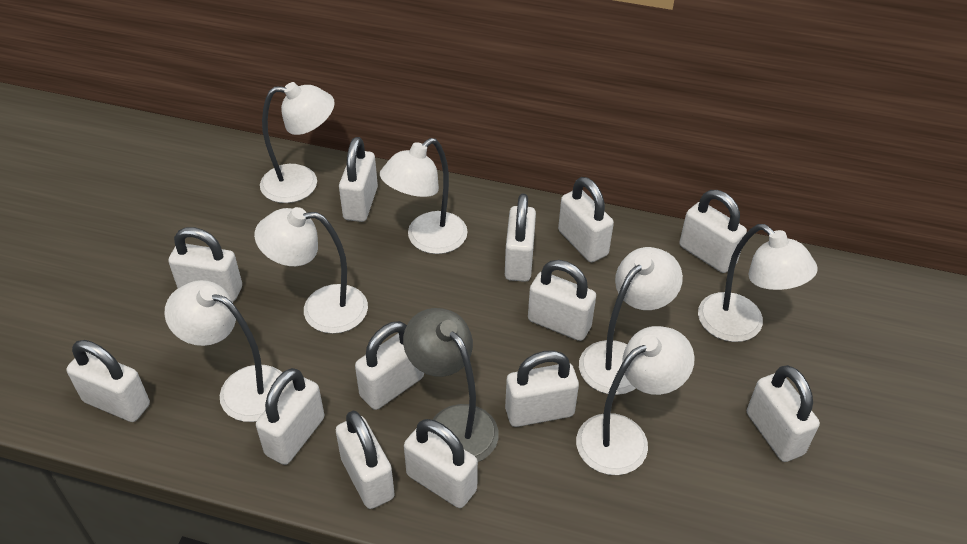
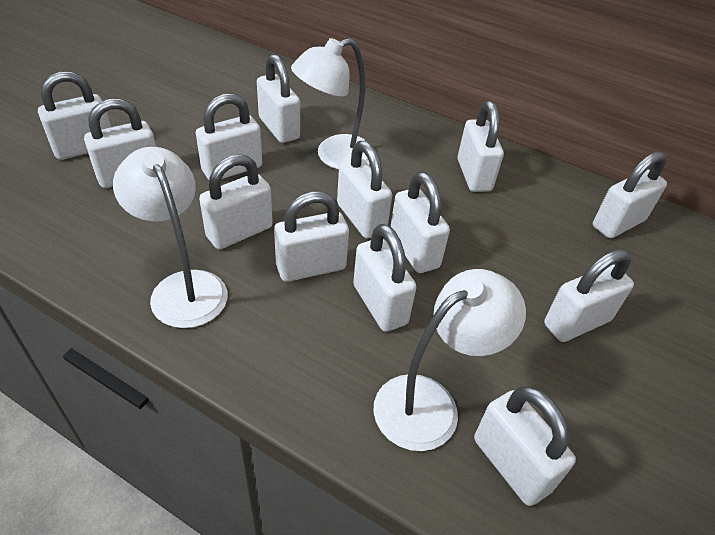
grey lamp: 1 -> 0
white lamp: 7 -> 3

